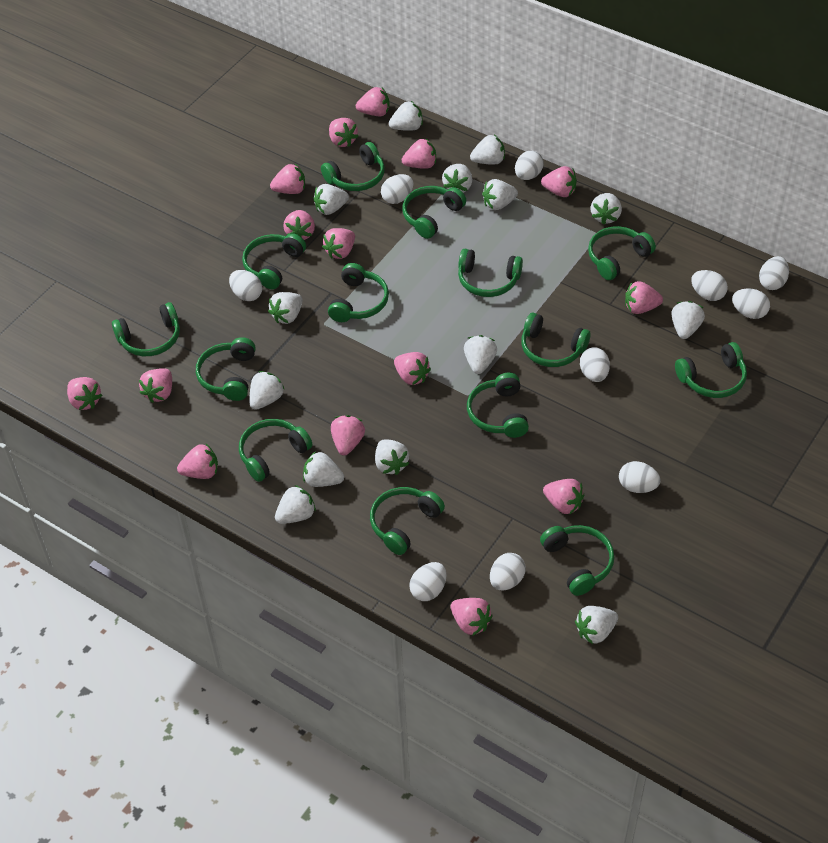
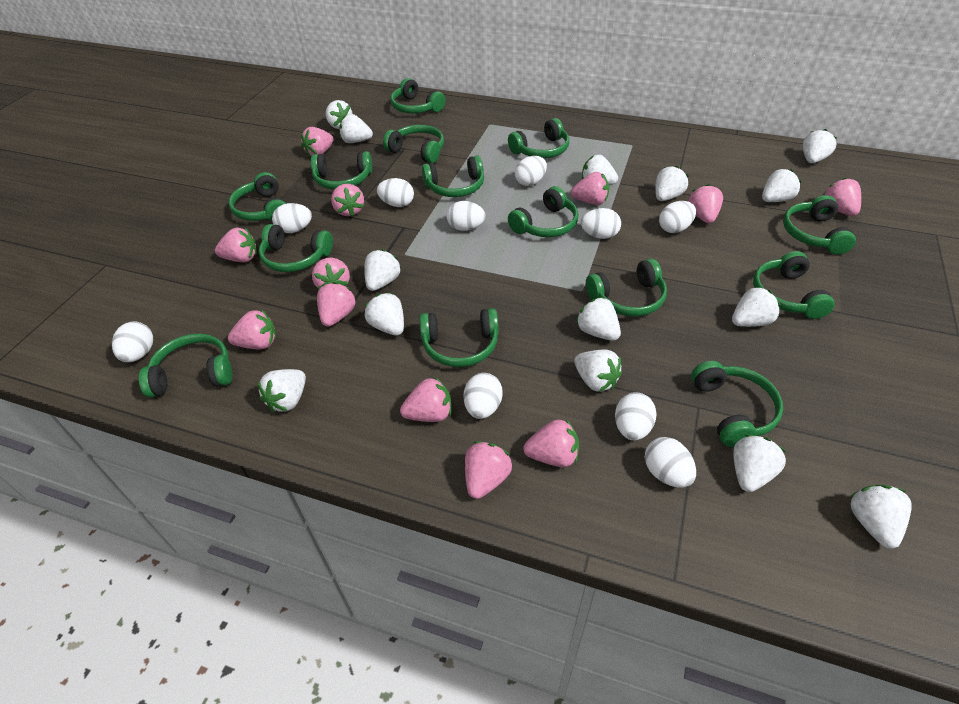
pink strawberry: 15 -> 12

